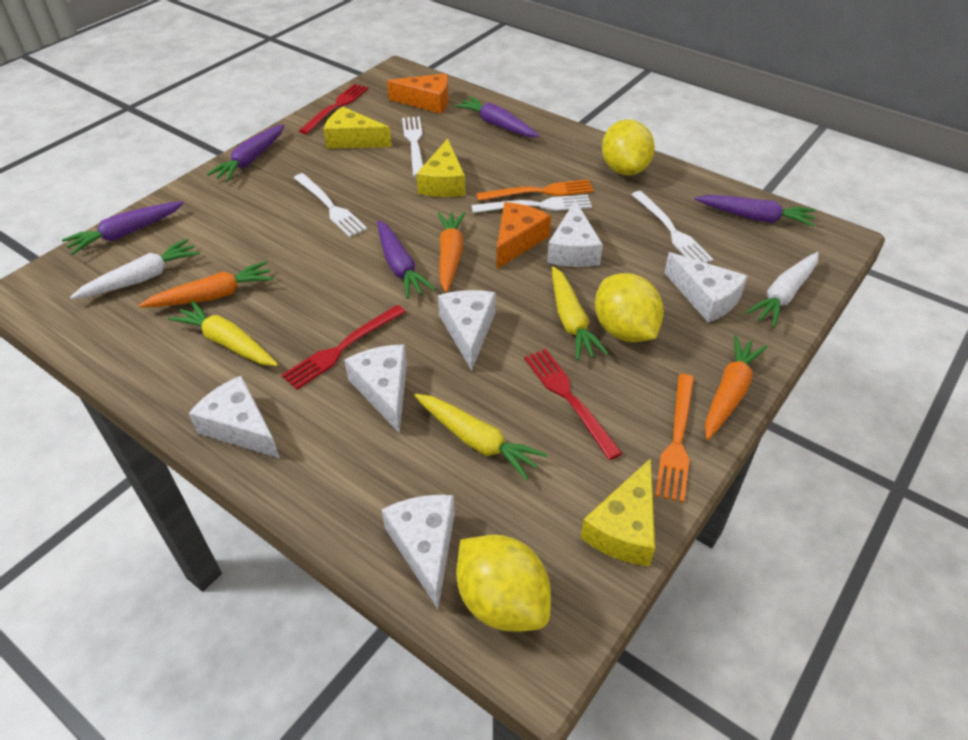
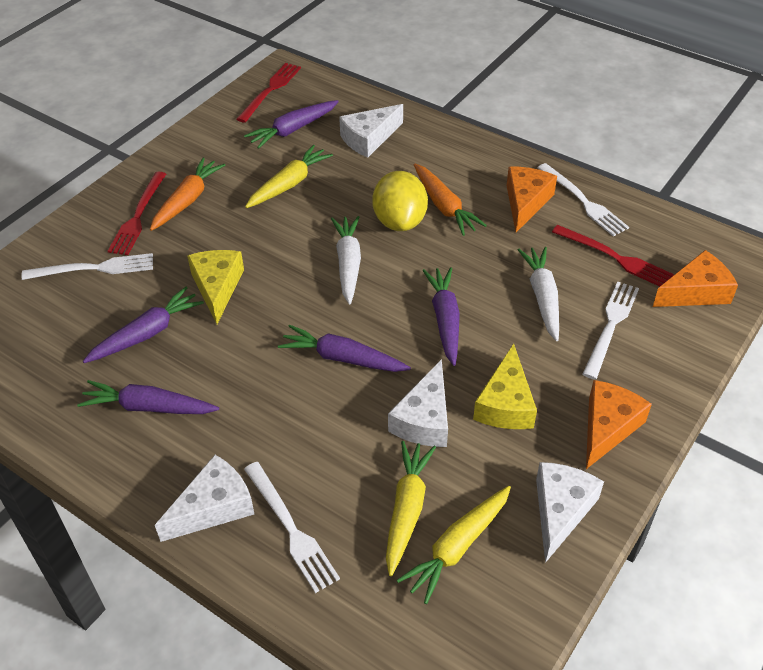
orange carrot: 3 -> 2
orange cheese: 2 -> 3
orange fork: 2 -> 0
white cheese: 6 -> 4
yellow cheese: 3 -> 2
yellow lemon: 3 -> 1

